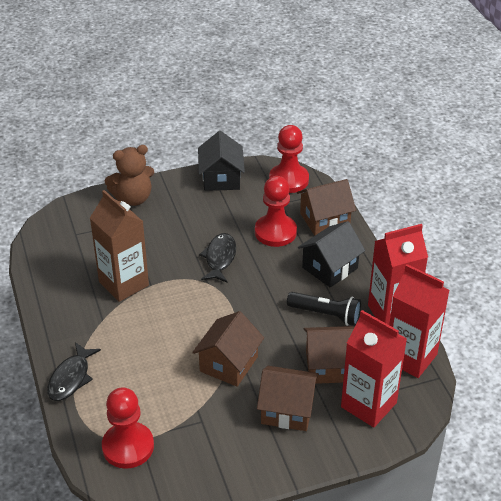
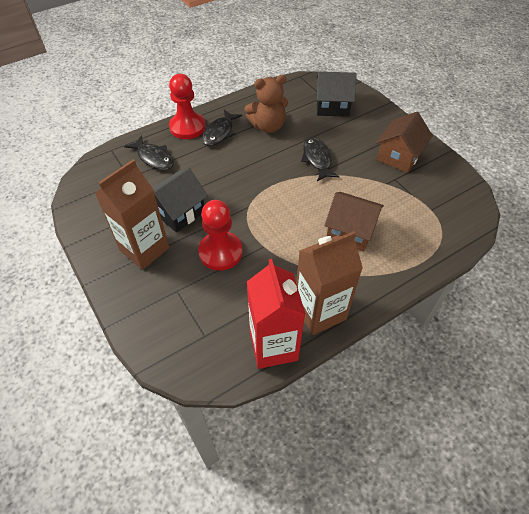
black fish: 2 -> 3
black flashlight: 1 -> 0
brown carton: 1 -> 2
brown house: 4 -> 2
red carton: 3 -> 1
red pawn: 3 -> 2

